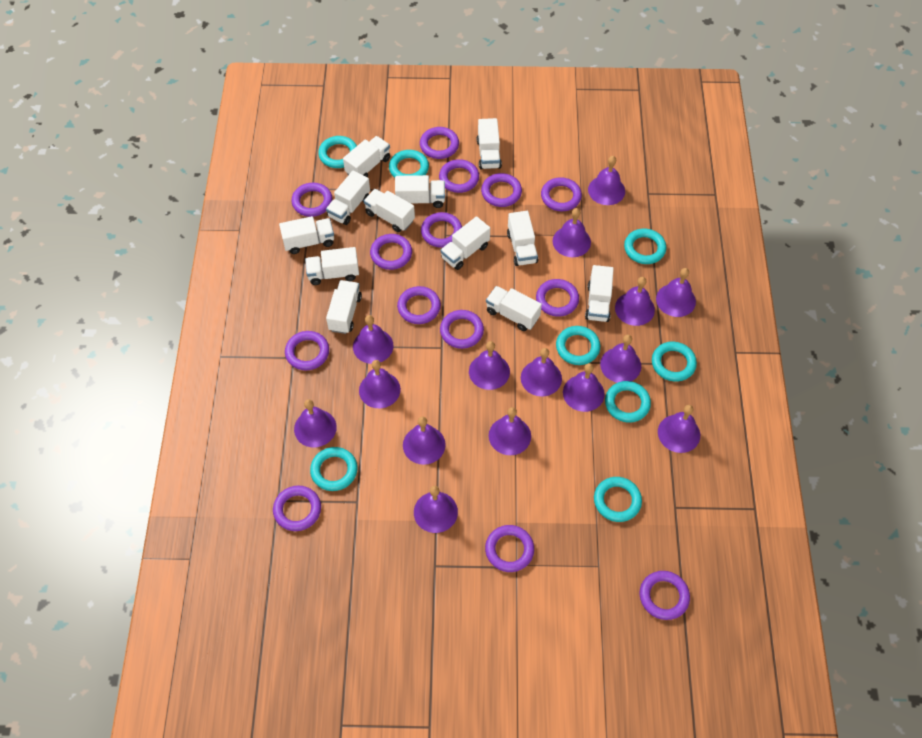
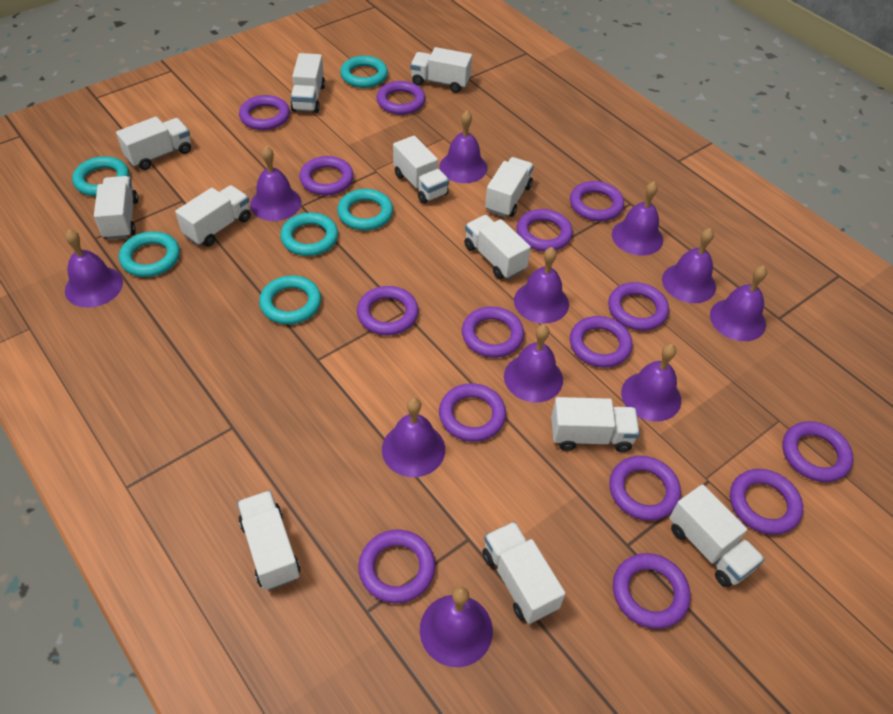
purple bell: 15 -> 11
purple ring: 14 -> 15
turquoise ring: 8 -> 6

